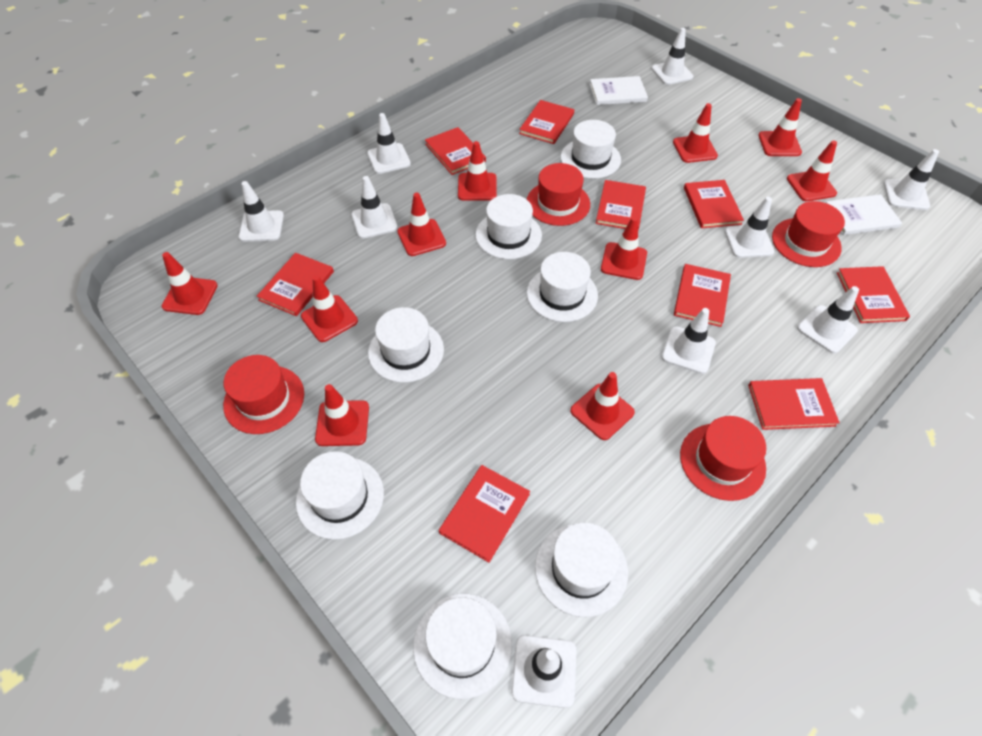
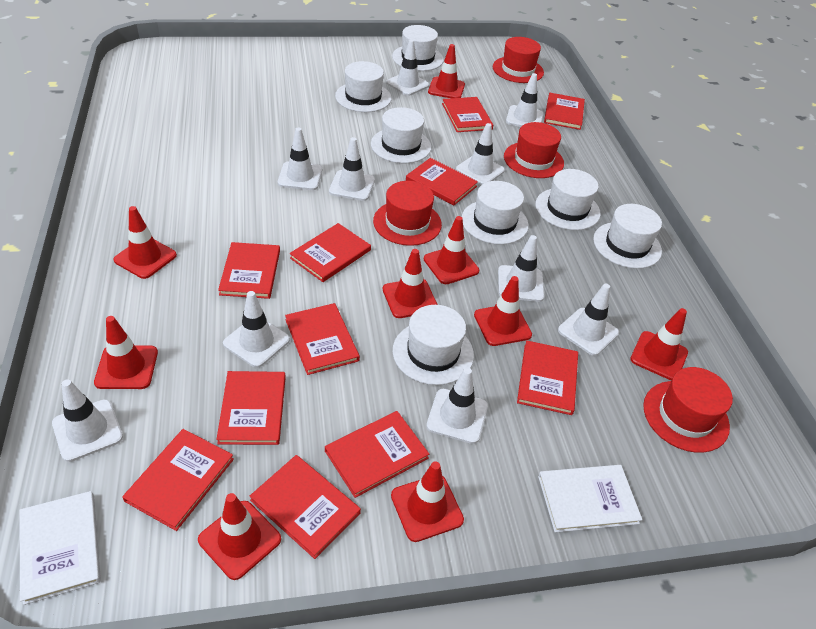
red book: 9 -> 11
red traffic cone: 10 -> 9
white traffic cone: 9 -> 10

